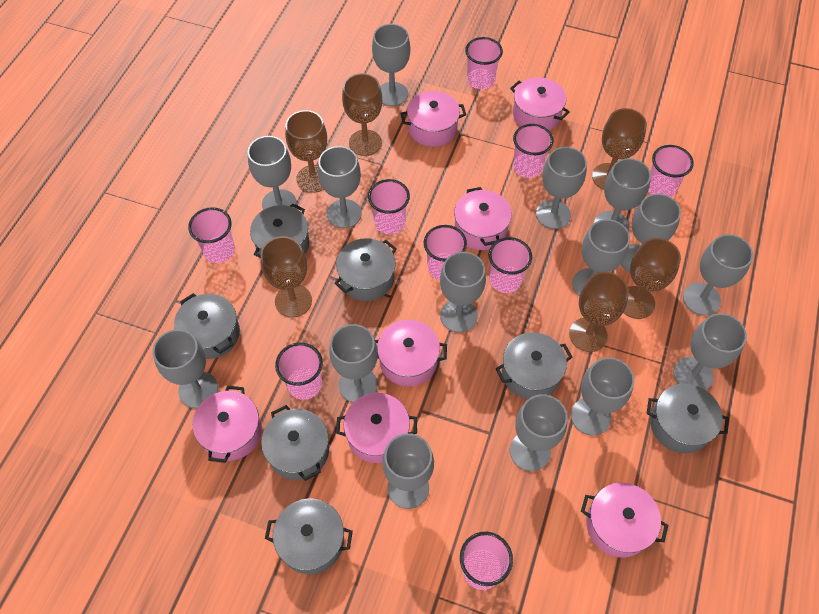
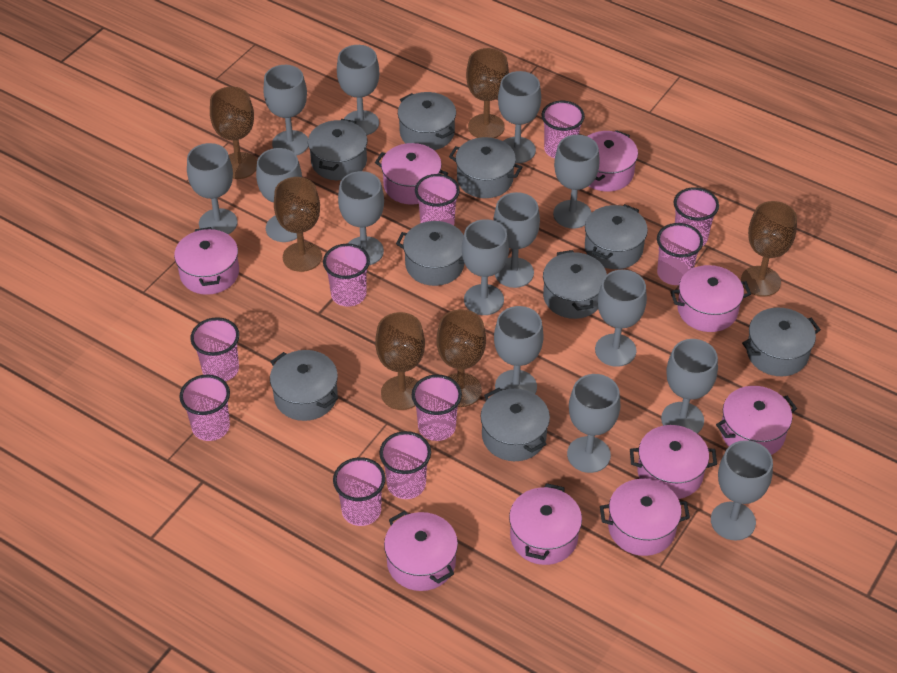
grey goblet: 15 -> 14
grey pot: 7 -> 9
pink cup: 9 -> 10
pink pot: 7 -> 9

